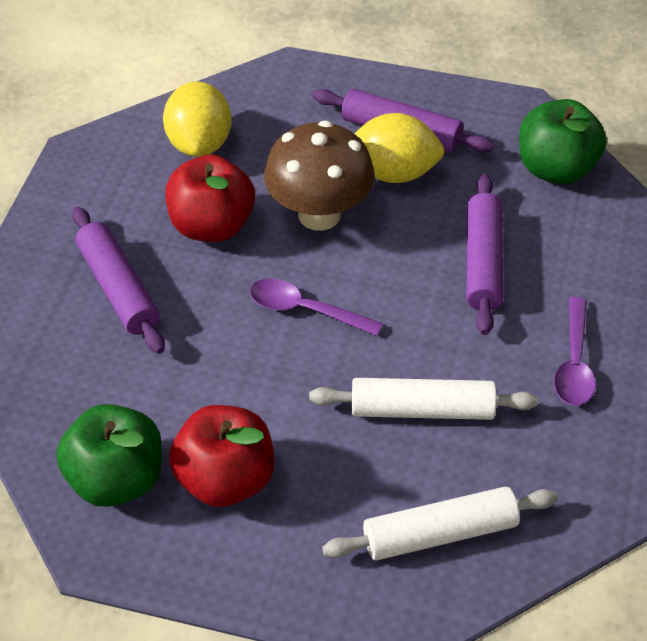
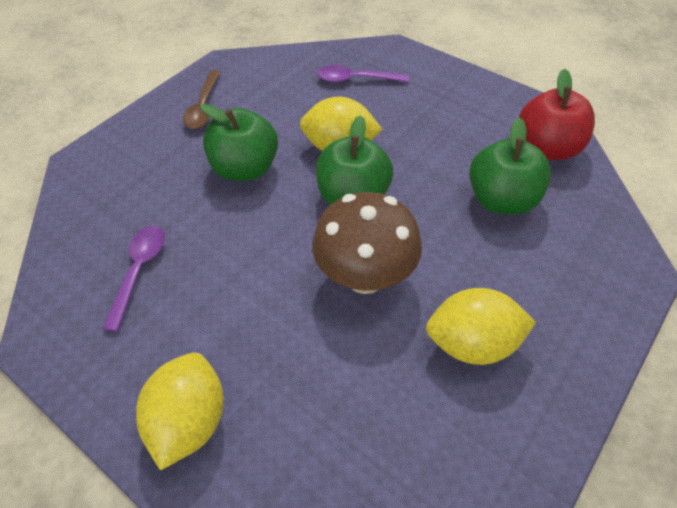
brown spoon: 0 -> 1
green apple: 2 -> 3
purple rolling pin: 3 -> 0
red apple: 2 -> 1
white rolling pin: 2 -> 0
yellow lemon: 2 -> 3

